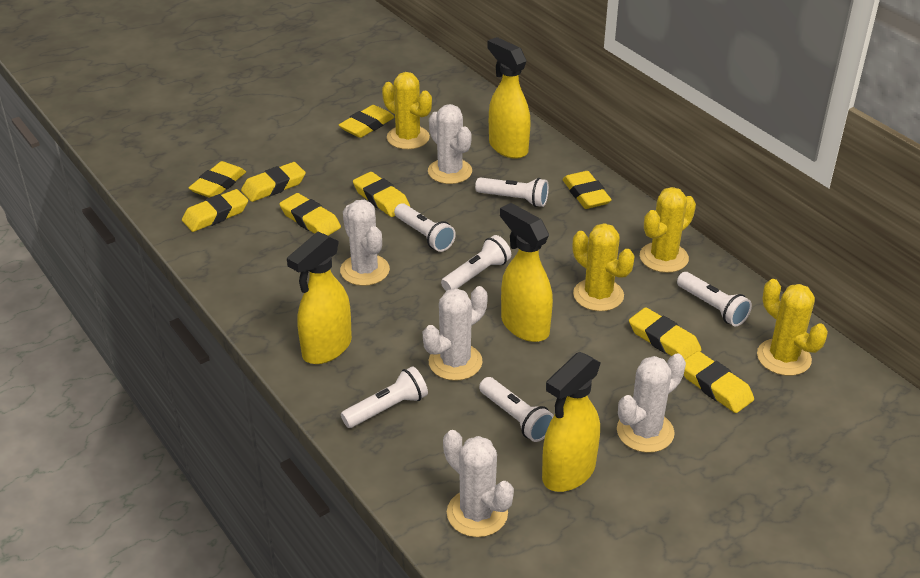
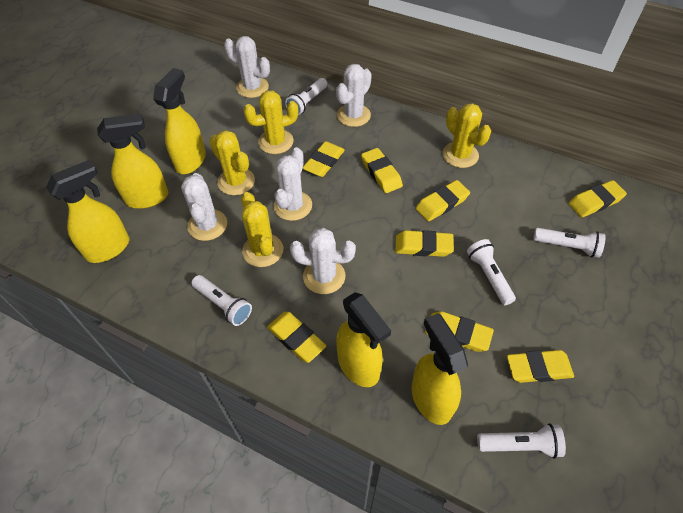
white flashlight: 6 -> 5
yellow eraser: 9 -> 8
yellow spray bottle: 4 -> 5

